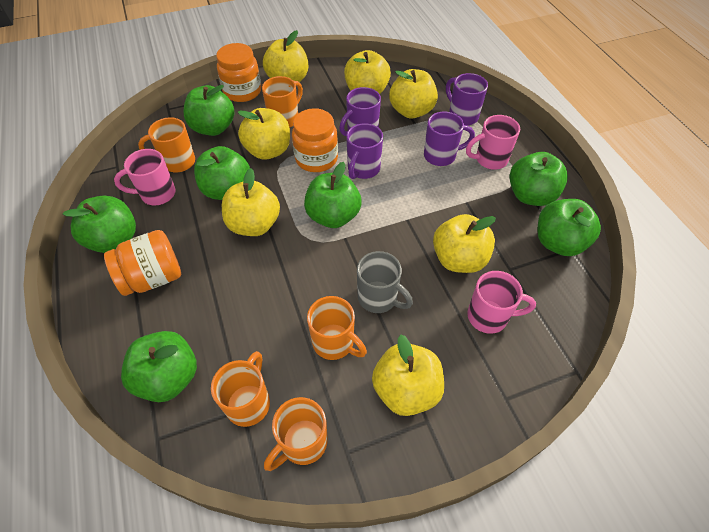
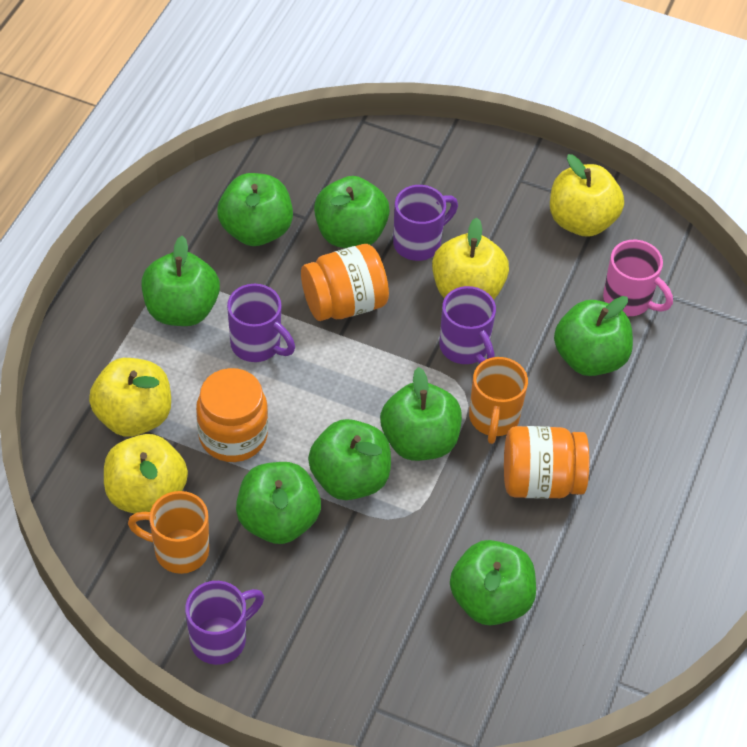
green apple: 7 -> 8
grey mug: 1 -> 0
orange mug: 5 -> 2
pink mug: 3 -> 1
yellow apple: 7 -> 4

